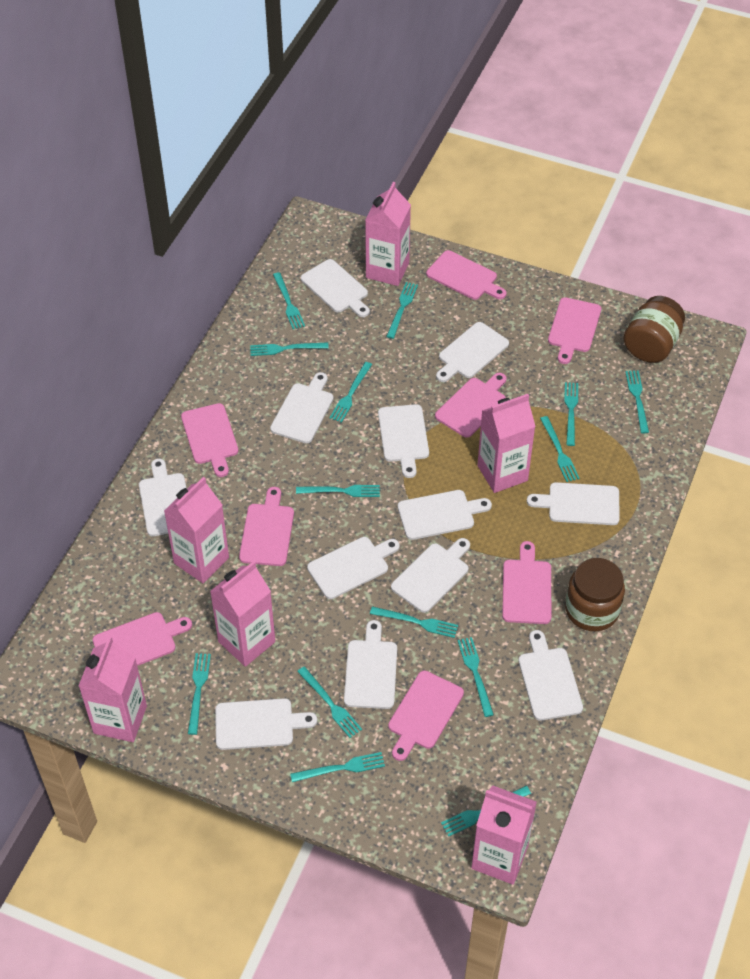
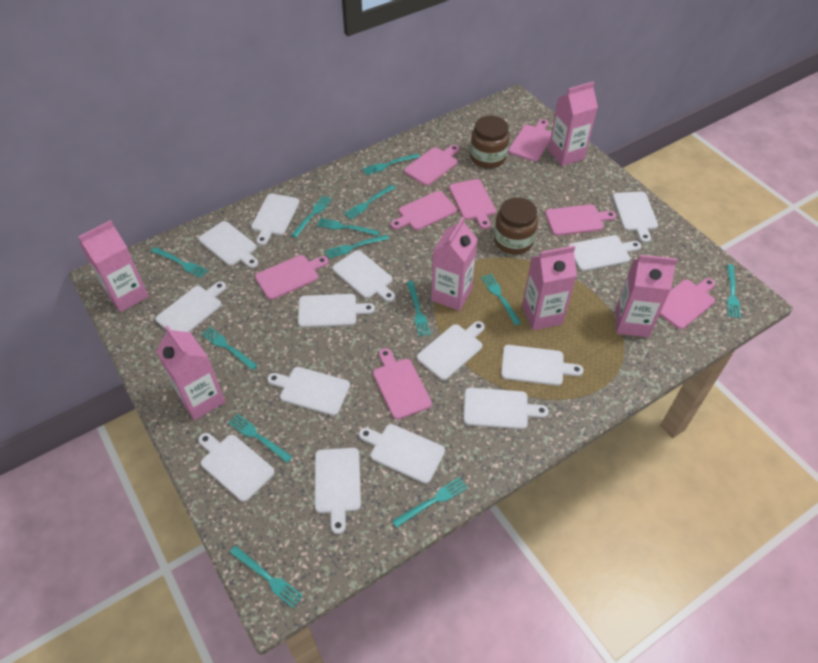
turquoise fork: 14 -> 13
white cutting board: 12 -> 14

